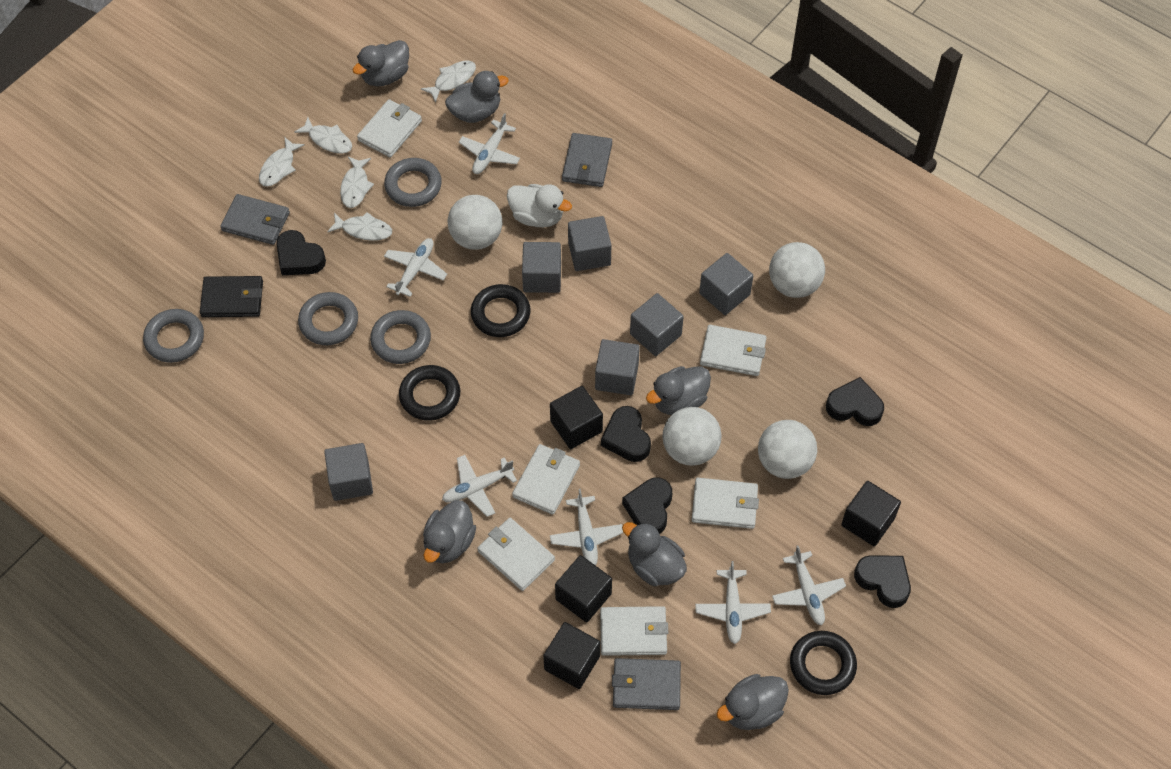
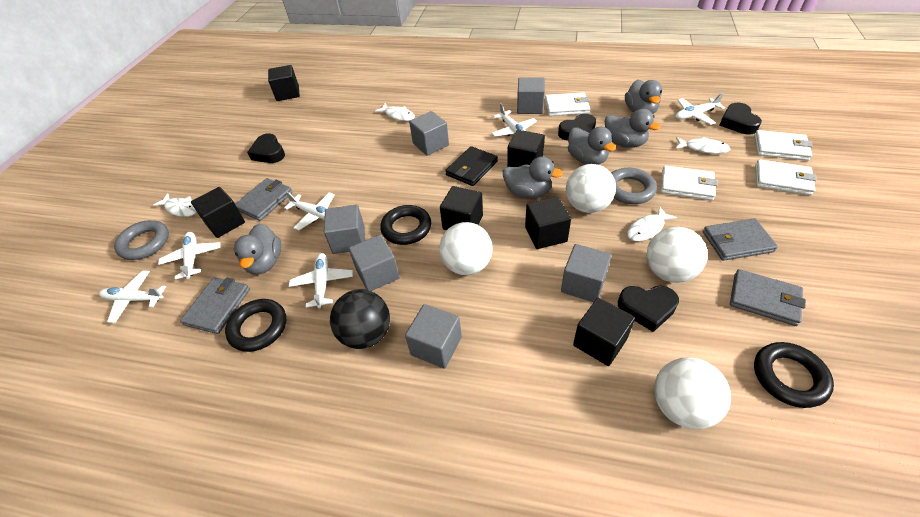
black ball: 0 -> 1
black cube: 4 -> 6
black heart: 5 -> 4
grey duck: 6 -> 5
grey ring: 4 -> 2
grey wallet: 3 -> 4
white duck: 1 -> 0
white fish: 5 -> 4
white wallet: 6 -> 4

